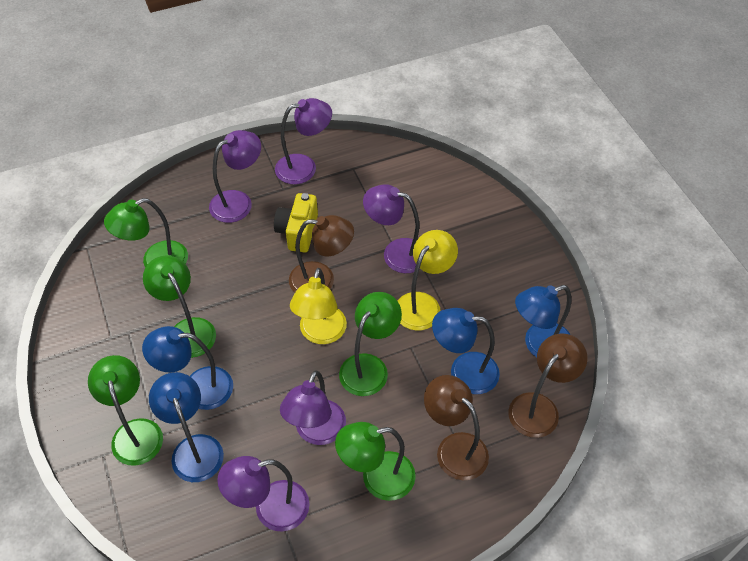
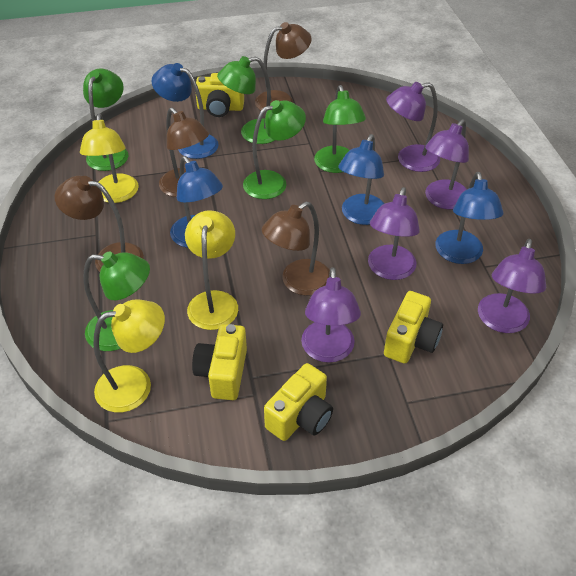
brown lamp: 3 -> 4
yellow camera: 1 -> 4
yellow lamp: 2 -> 3

